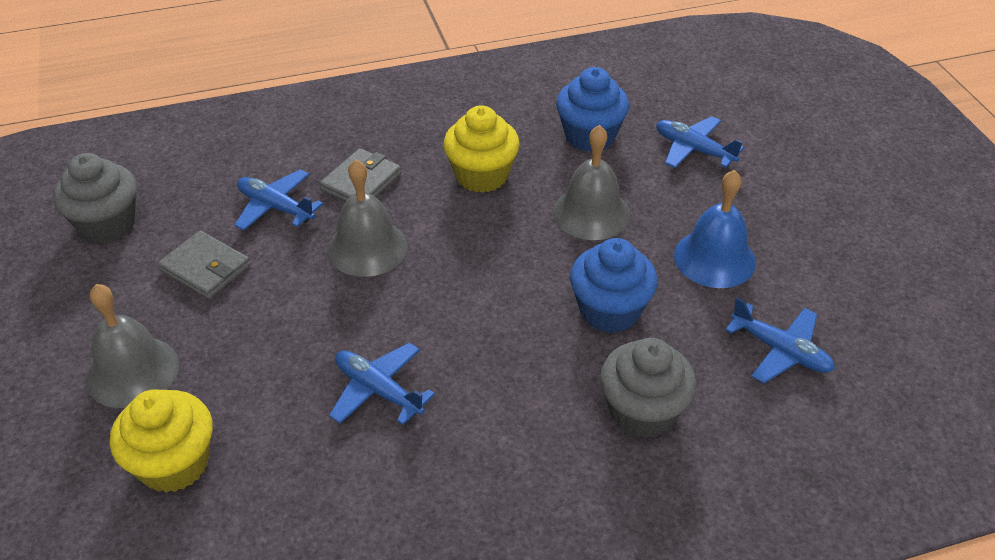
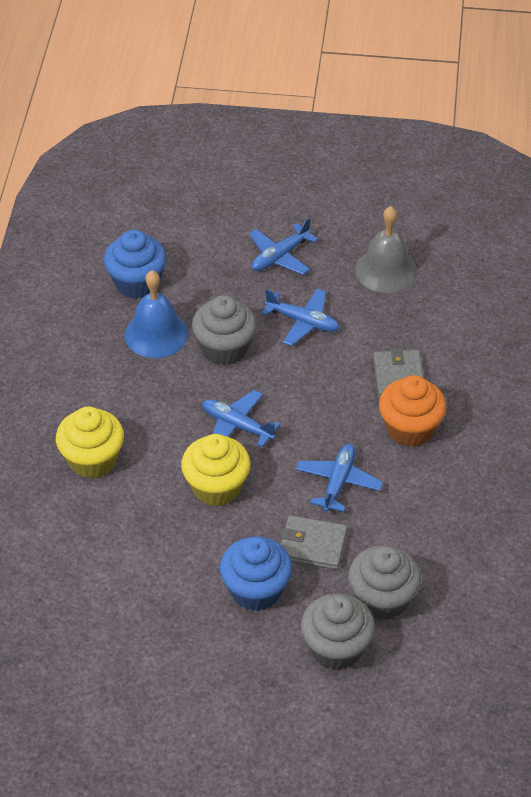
grey bell: 3 -> 1
grey cupcake: 2 -> 3
orange cupcake: 0 -> 1

